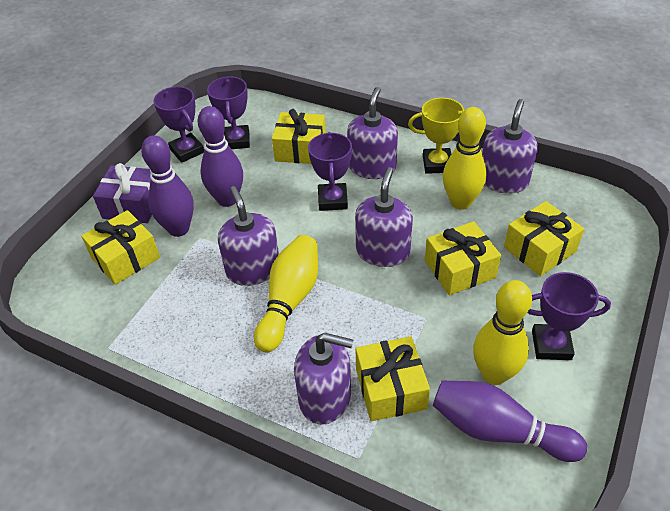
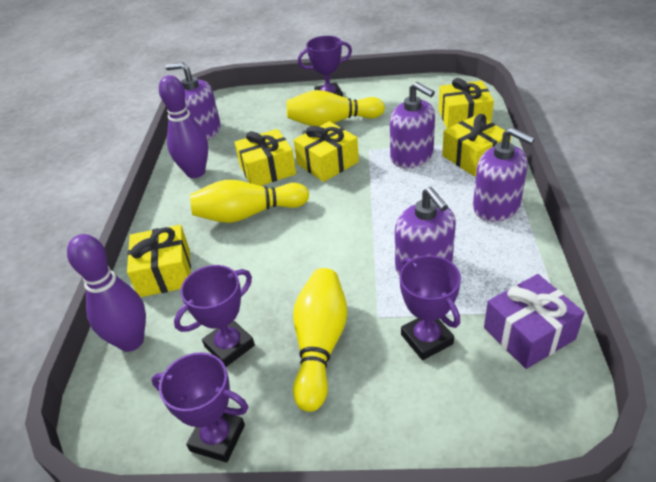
purple bowling pin: 3 -> 2
purple soap dispenser: 5 -> 4
yellow trophy: 1 -> 0

